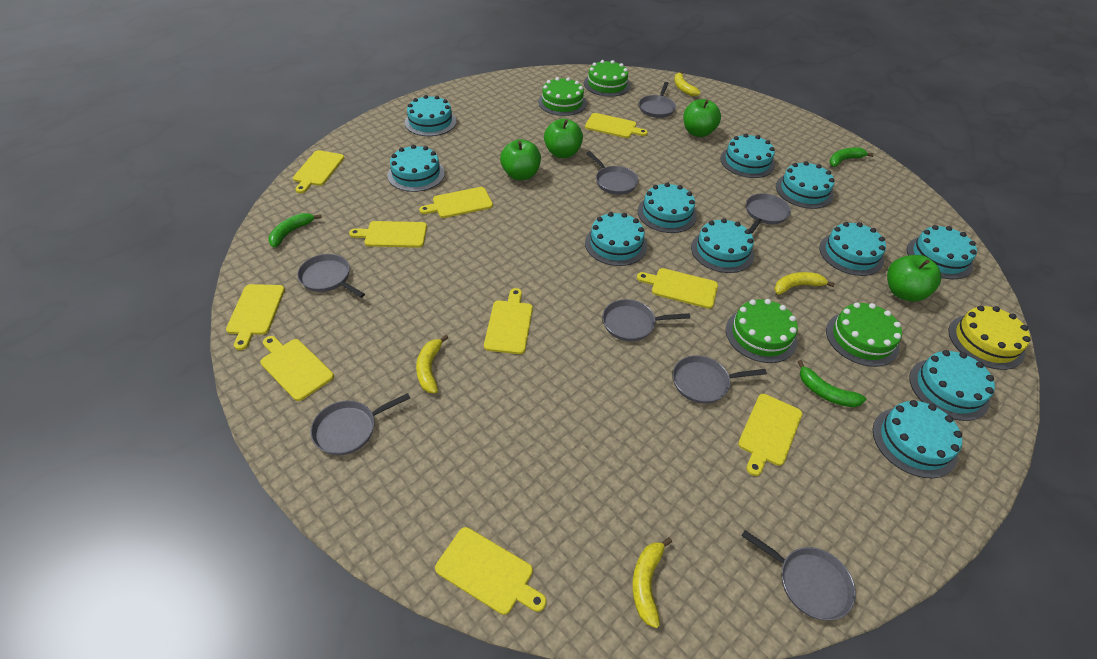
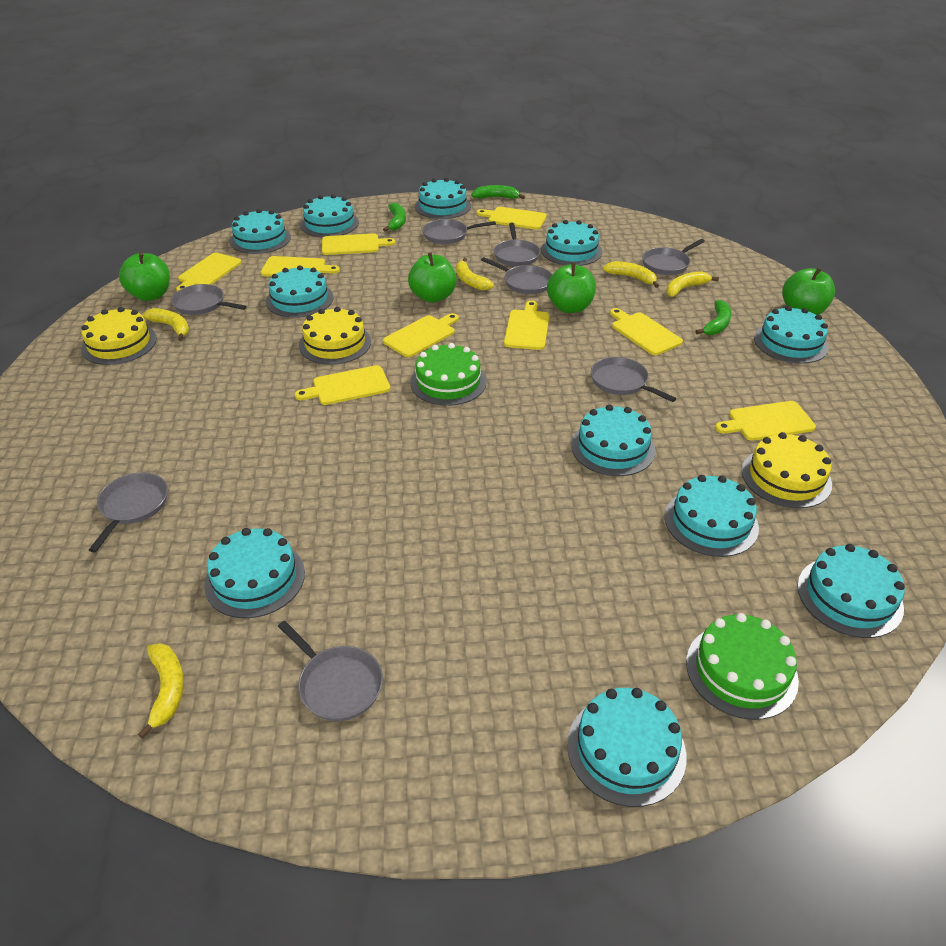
green cake: 4 -> 2
yellow banana: 4 -> 5
yellow cake: 1 -> 3
yellow cutting board: 10 -> 9

